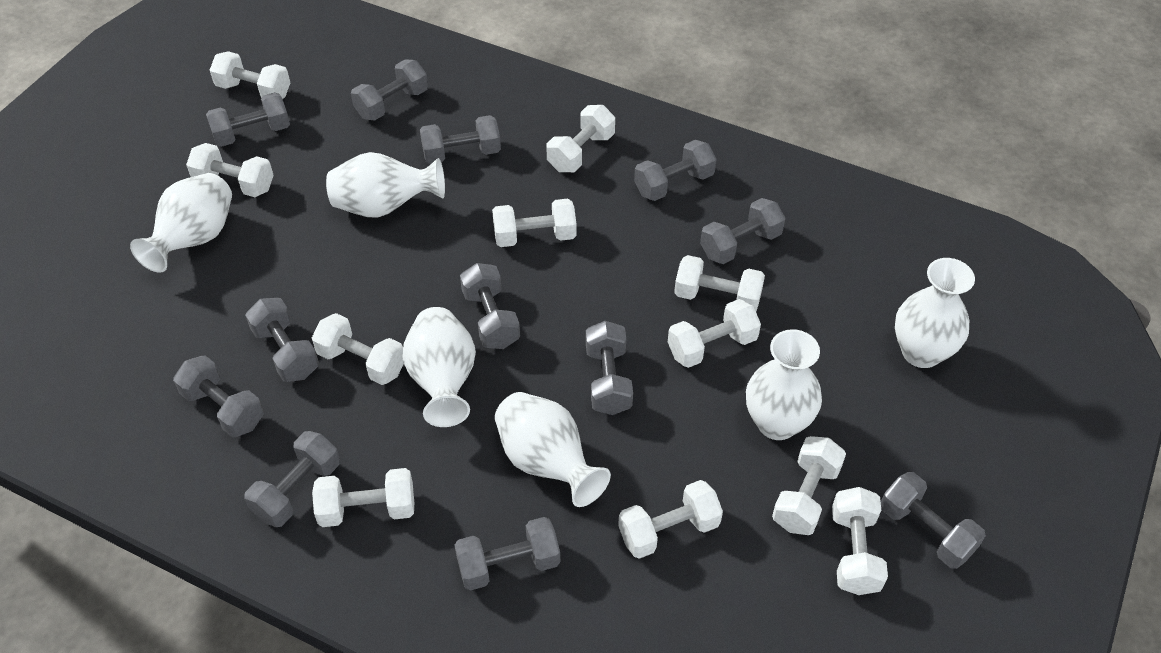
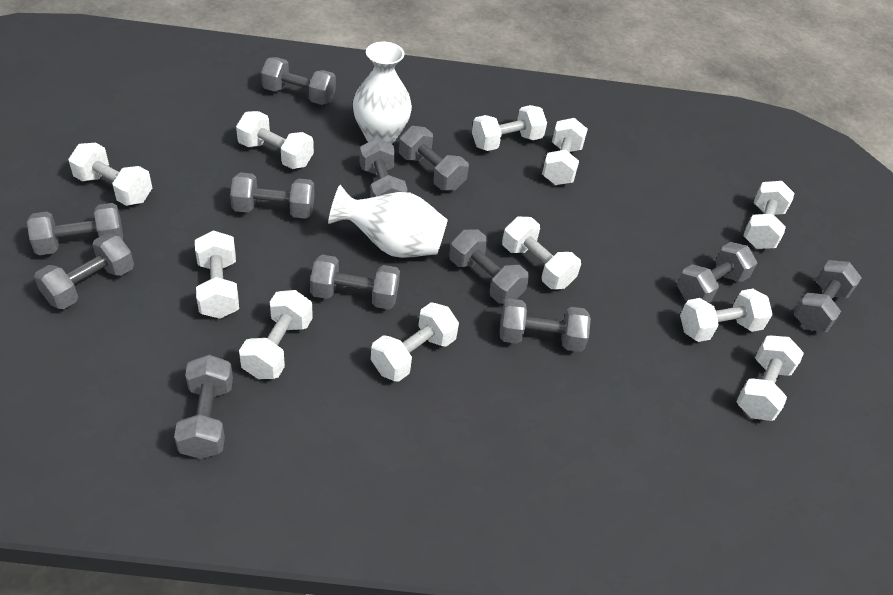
white vase: 6 -> 2

